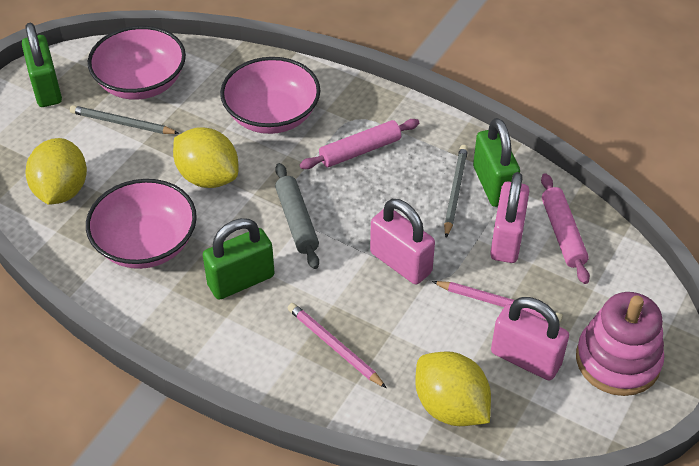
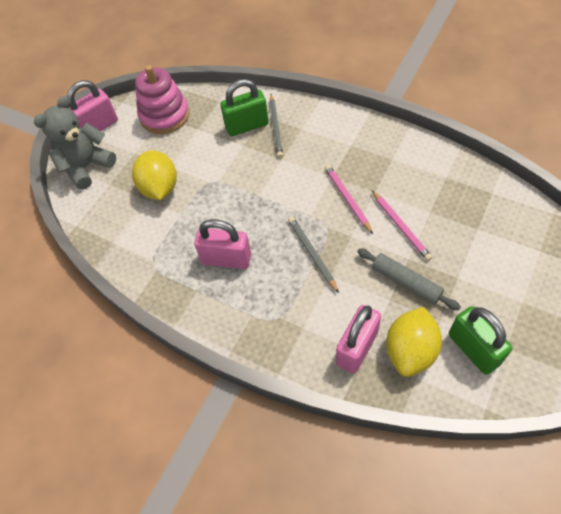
green padlock: 3 -> 2
grey teddy bear: 0 -> 1
pink bowl: 3 -> 0
pink rolling pin: 2 -> 0
yellow lemon: 3 -> 2

